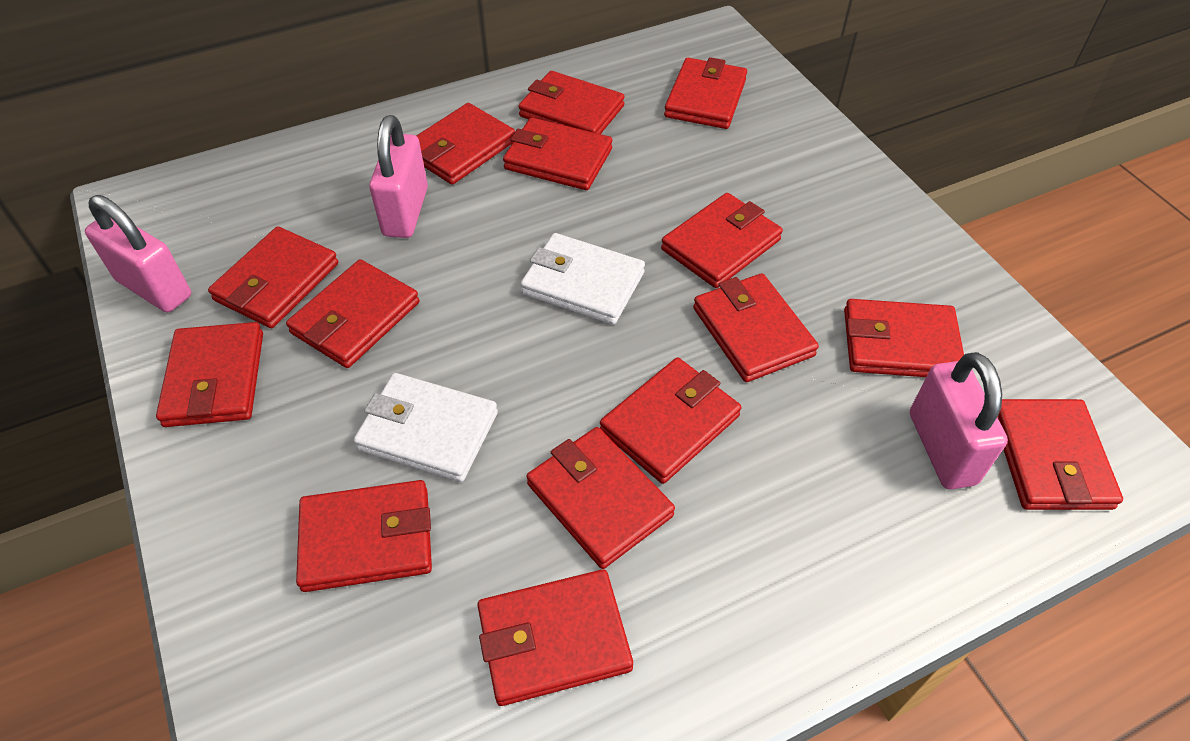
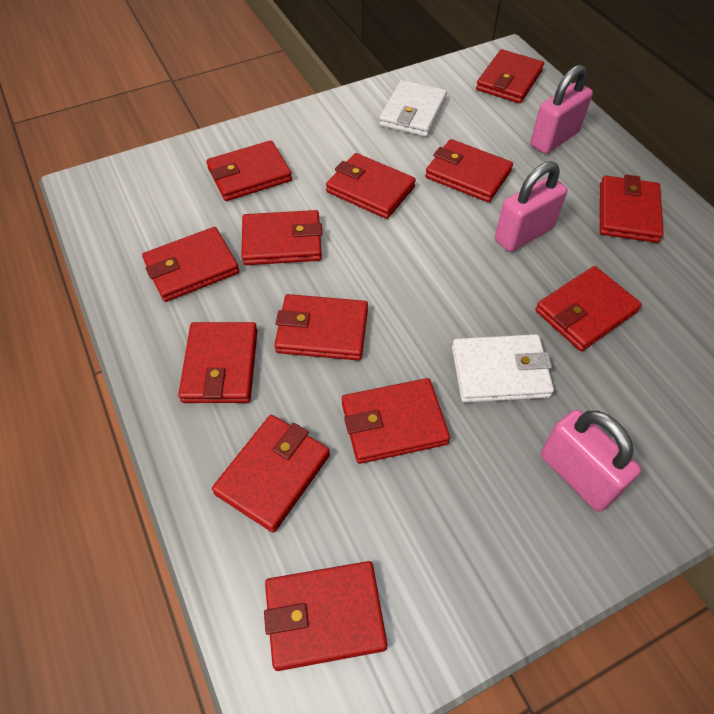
red wallet: 15 -> 13

